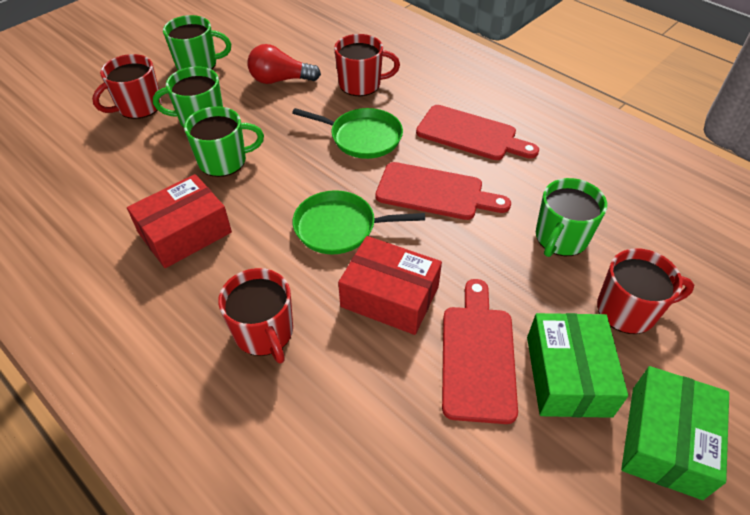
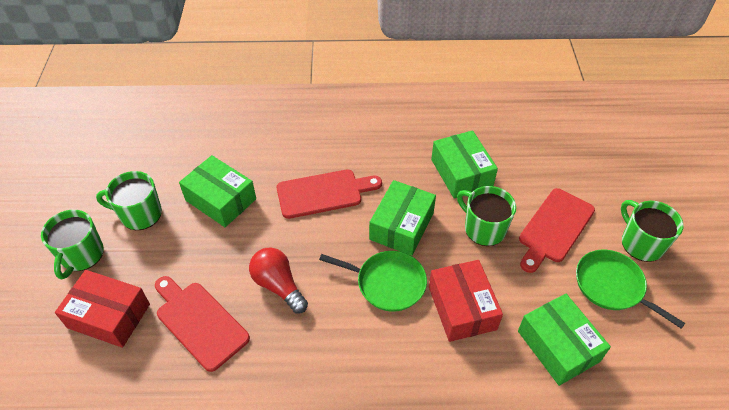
green box: 2 -> 4
red mug: 4 -> 0

